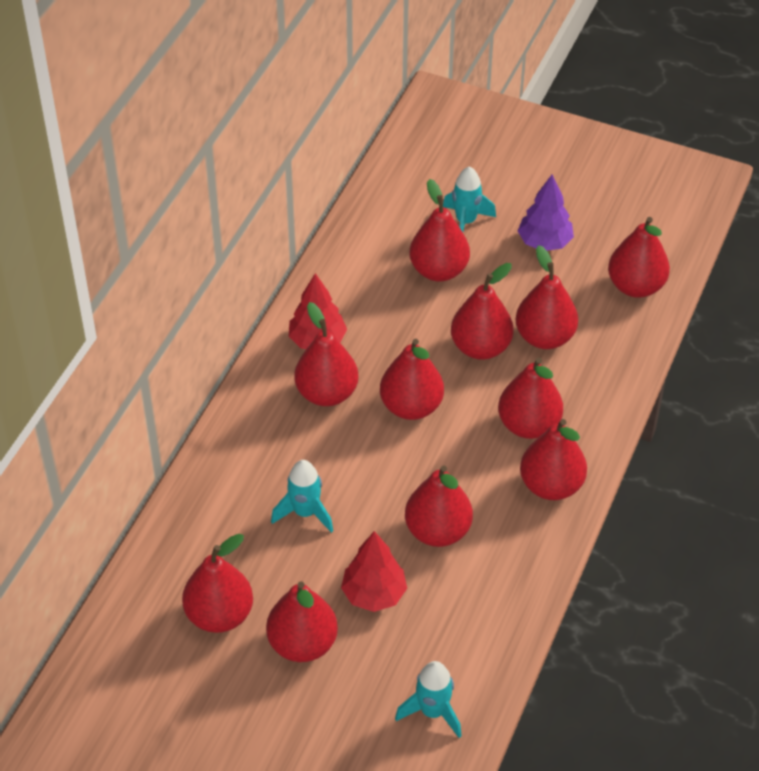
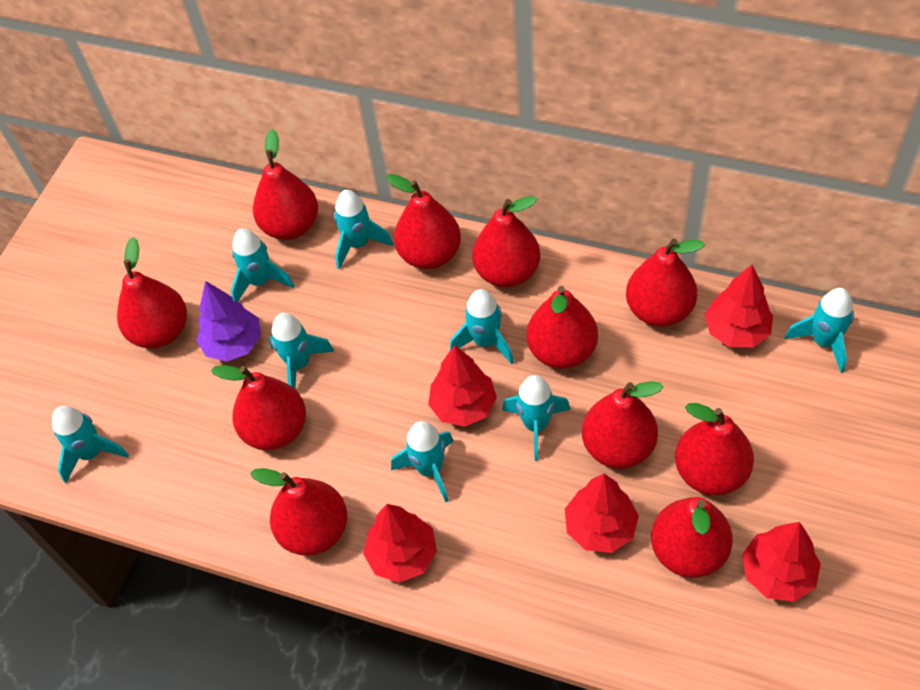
red tree: 2 -> 5
turquoise rocket: 3 -> 8

